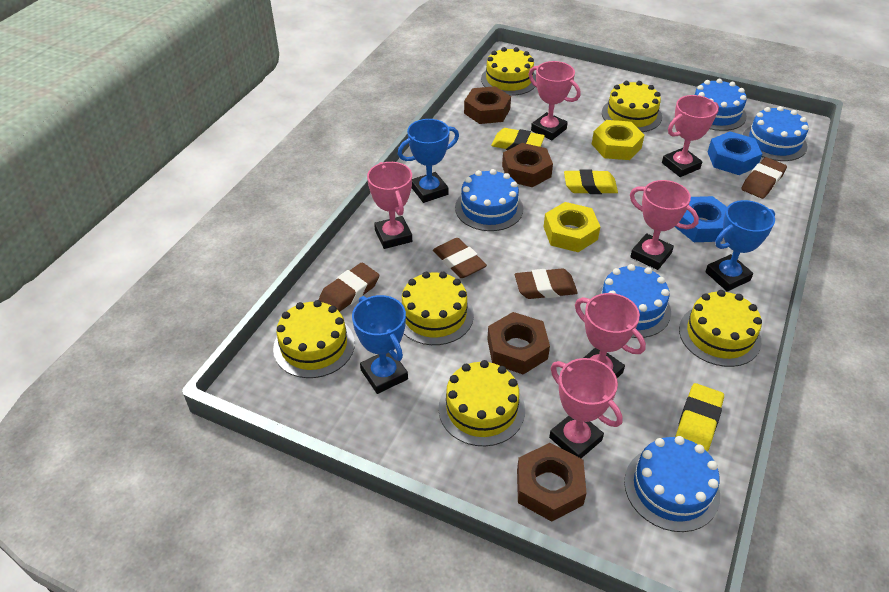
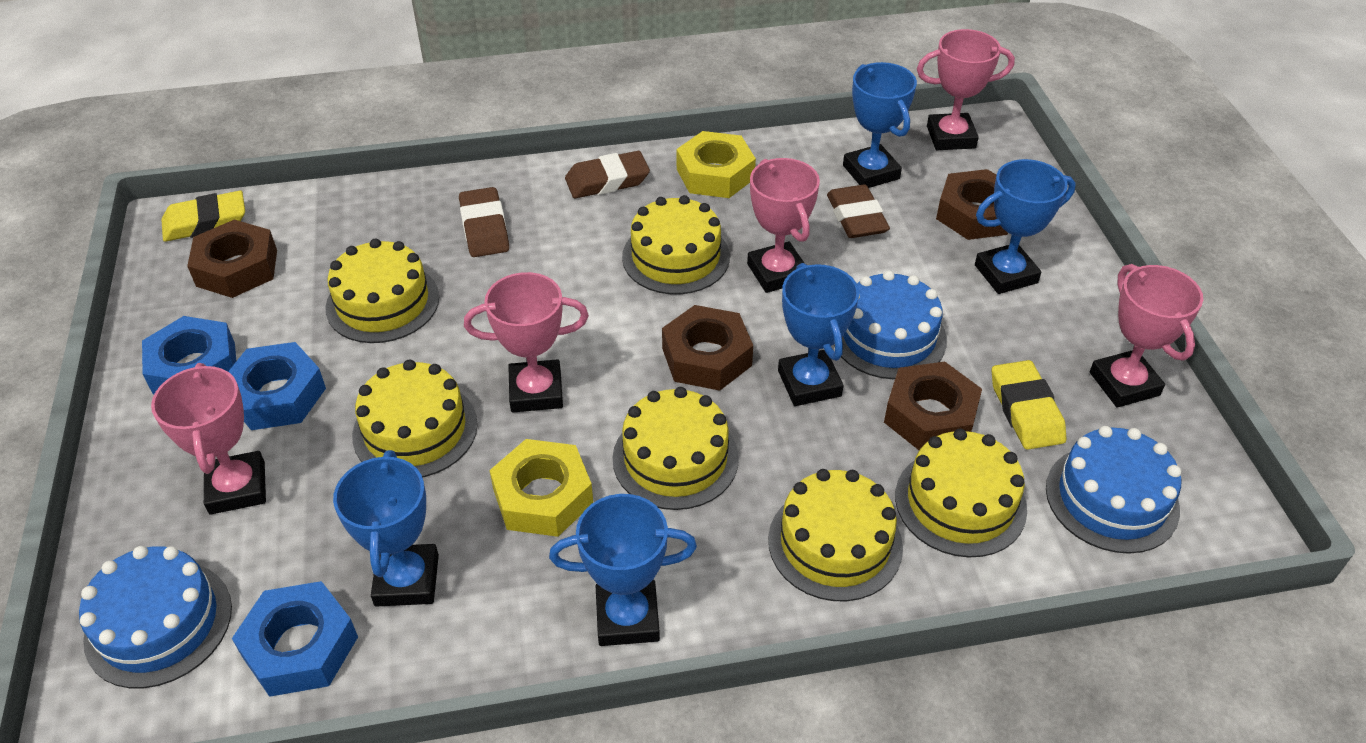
blue cake: 5 -> 3
blue nut: 2 -> 3
blue trophy: 3 -> 5
brown eraser: 4 -> 3
pink trophy: 6 -> 5
yellow eraser: 3 -> 2

